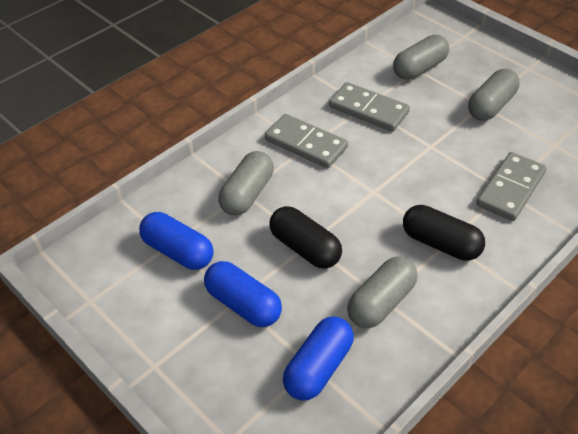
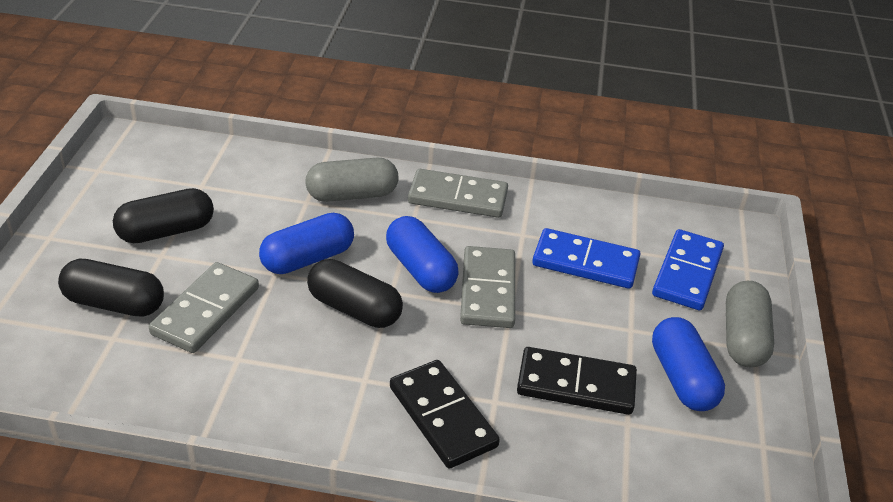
black capsule: 2 -> 3
black domino: 0 -> 2
blue domino: 0 -> 2
grey capsule: 4 -> 2

